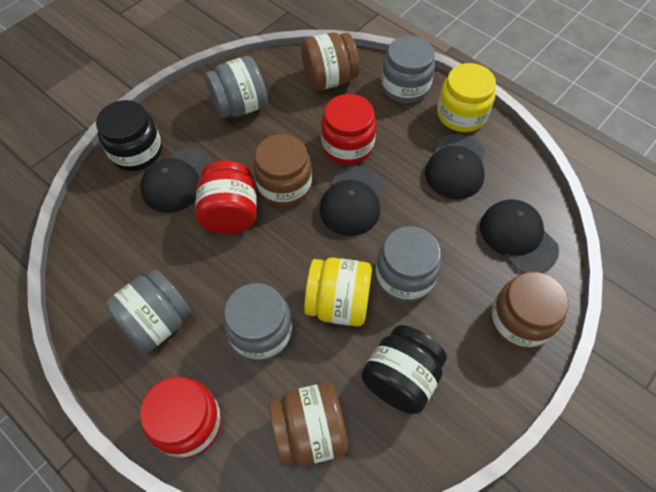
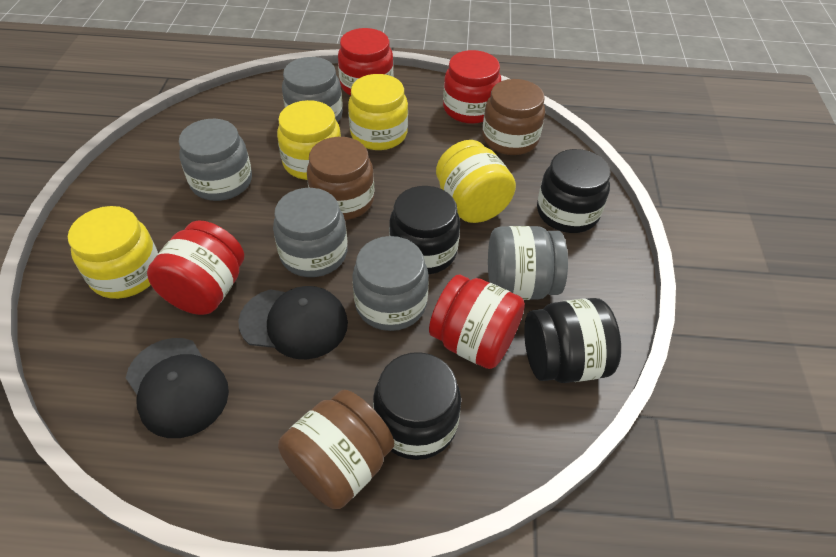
black cap: 4 -> 2
black jar: 2 -> 4
brown jar: 4 -> 3
red jar: 3 -> 4
yellow jar: 2 -> 4

